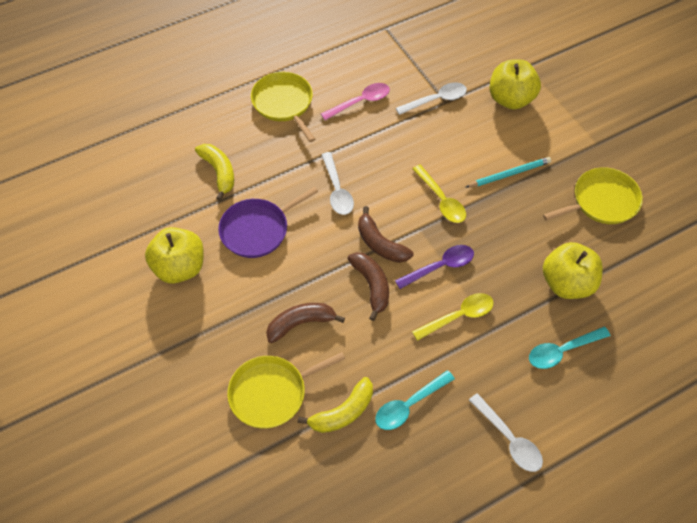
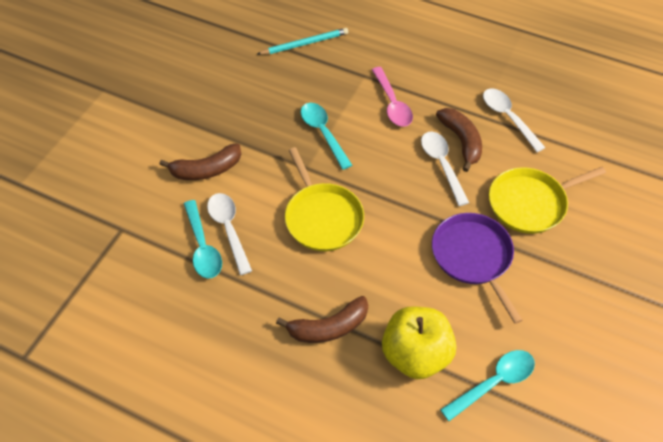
purple spoon: 1 -> 0
turquoise spoon: 2 -> 3
yellow apple: 3 -> 1
yellow banana: 2 -> 0
yellow pan: 3 -> 2
yellow spoon: 2 -> 0

